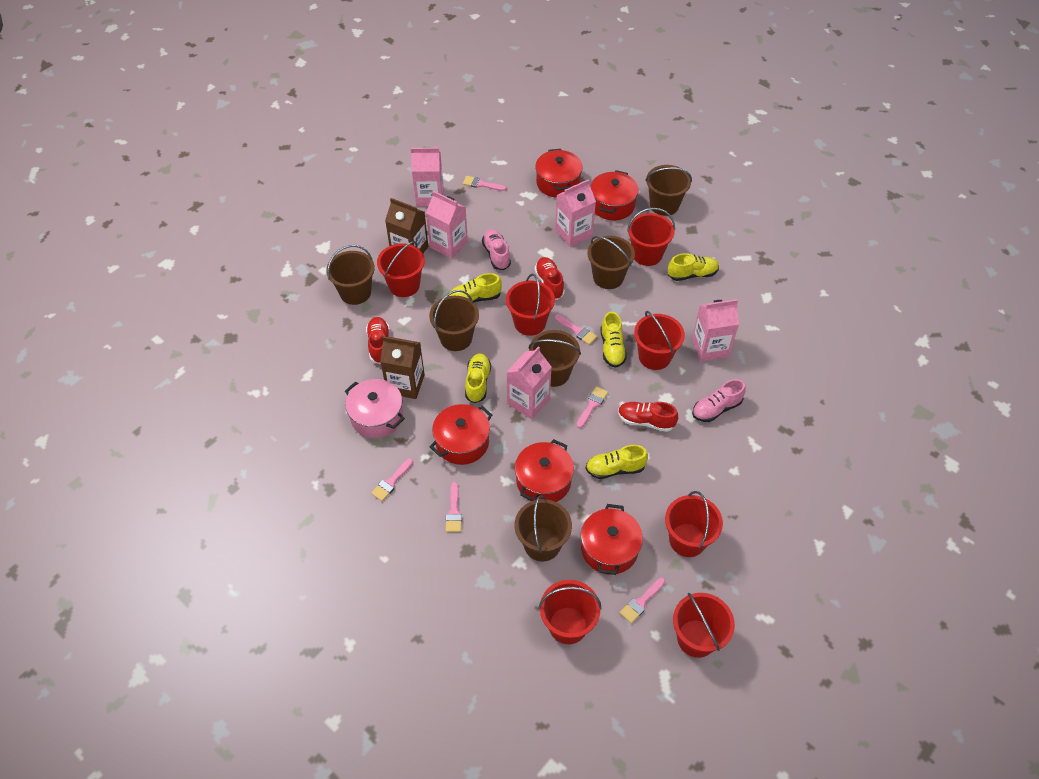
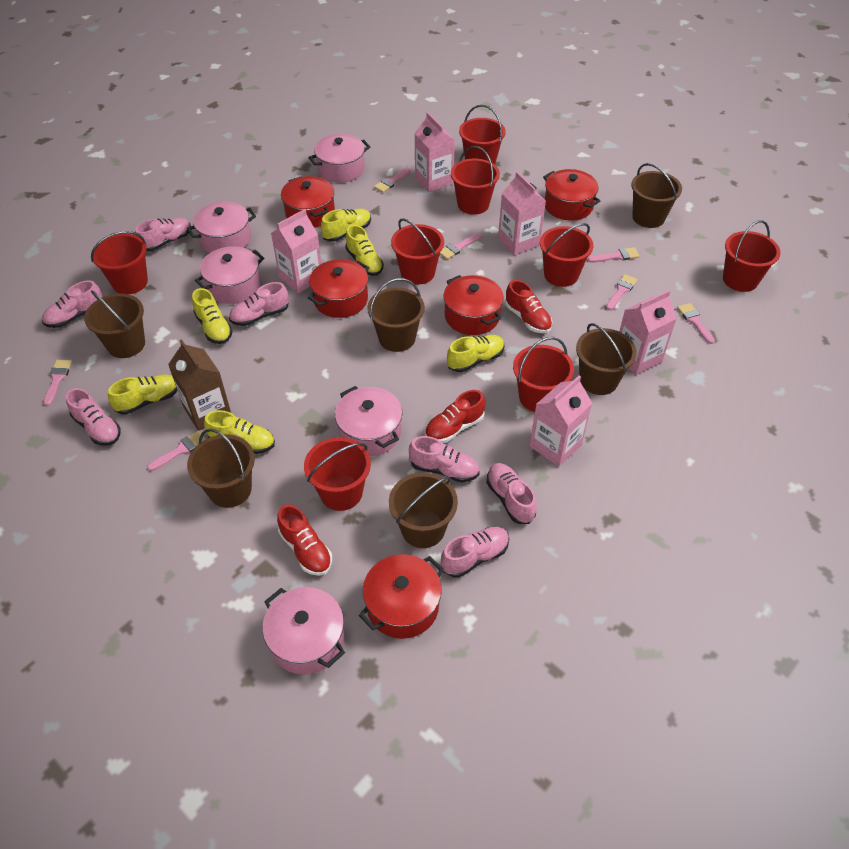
brown carton: 2 -> 1
pink brush: 6 -> 7
pink pot: 1 -> 5
pink shoe: 2 -> 7
red bucket: 7 -> 8
yellow shoe: 5 -> 6

